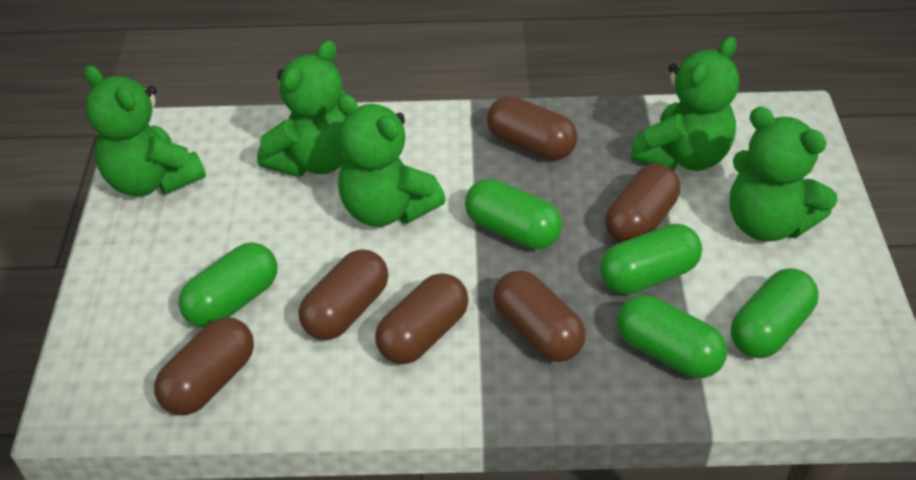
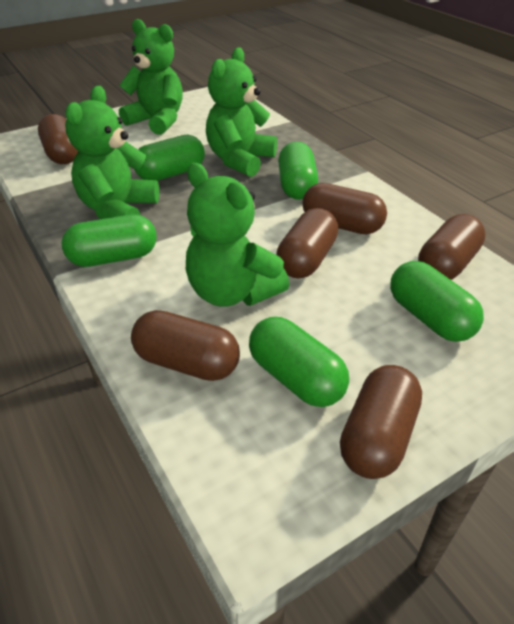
green teddy bear: 5 -> 4

